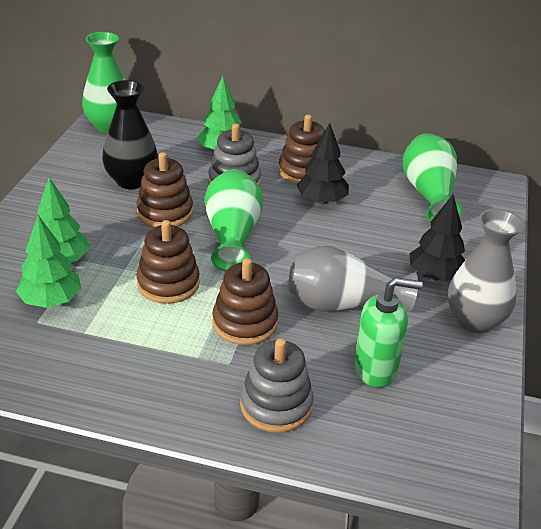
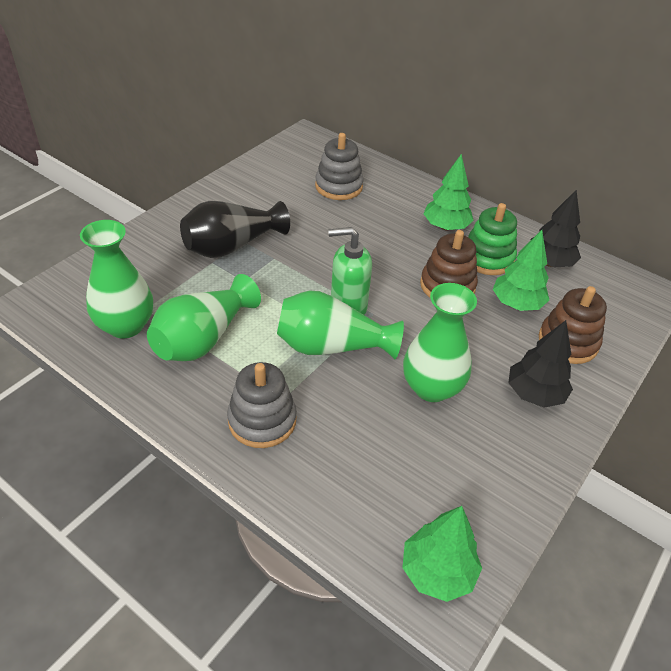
brown stacking toy: 4 -> 2
green stacking toy: 0 -> 1
green vase: 3 -> 4
grey vase: 2 -> 0

